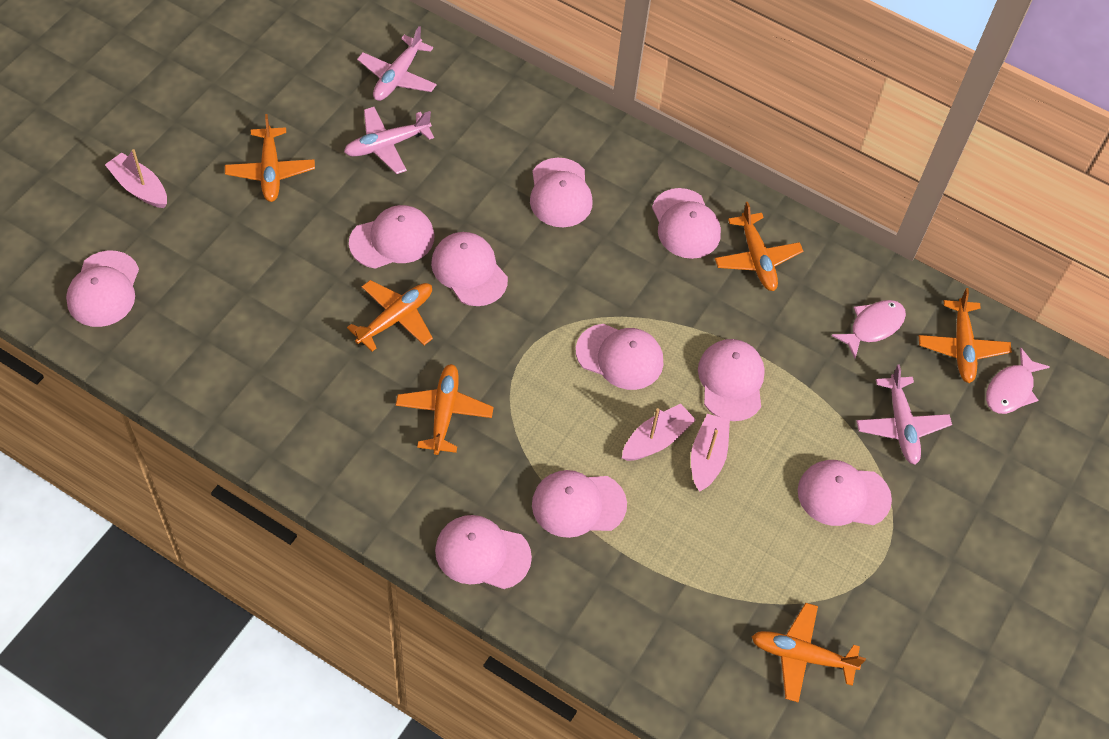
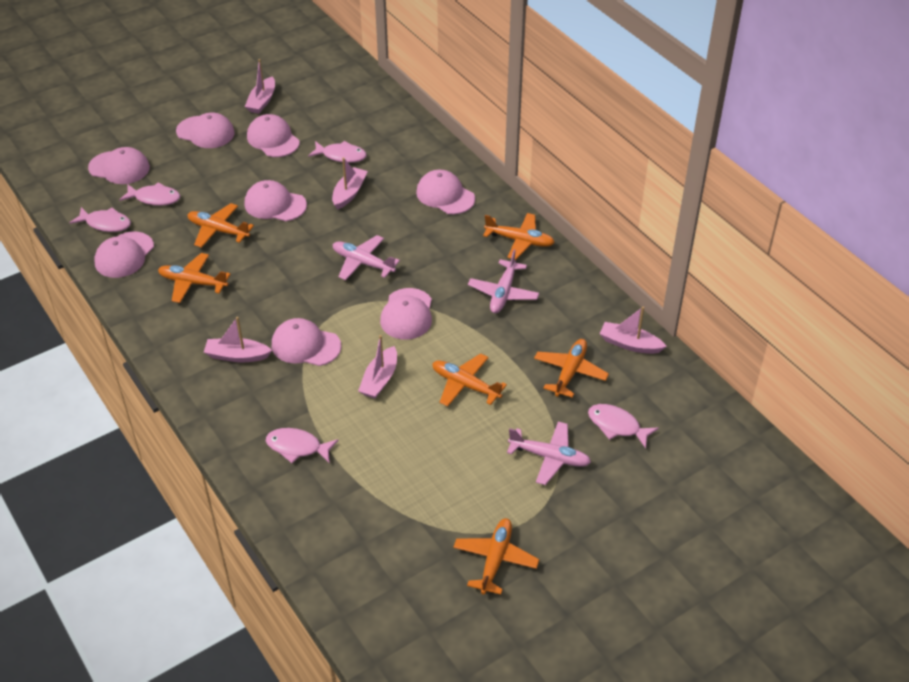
pink boat: 3 -> 5
pink cap: 10 -> 8
pink fish: 2 -> 5

